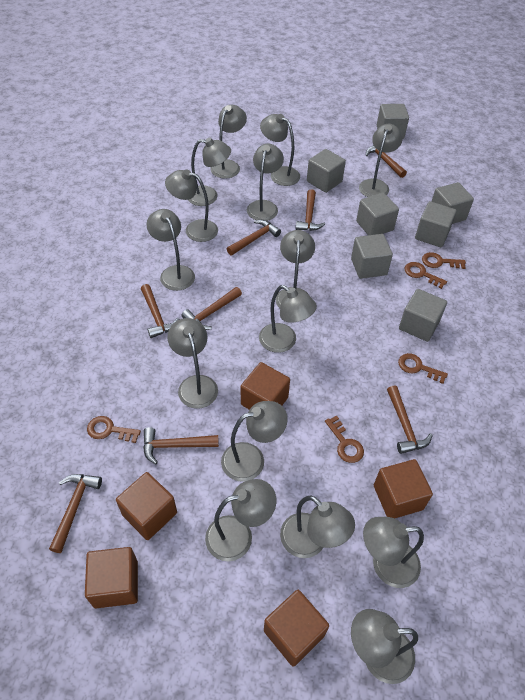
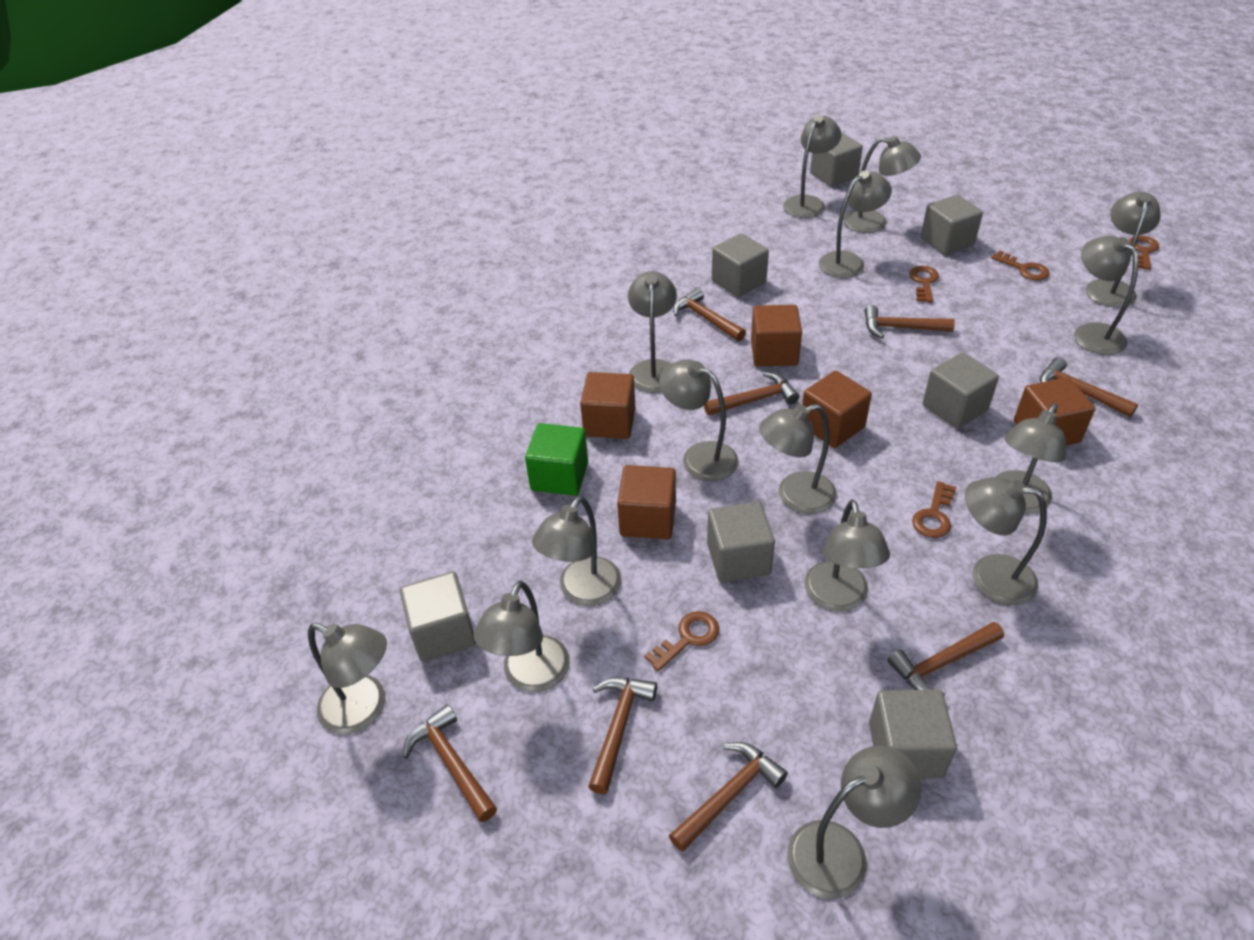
green cube: 0 -> 1

